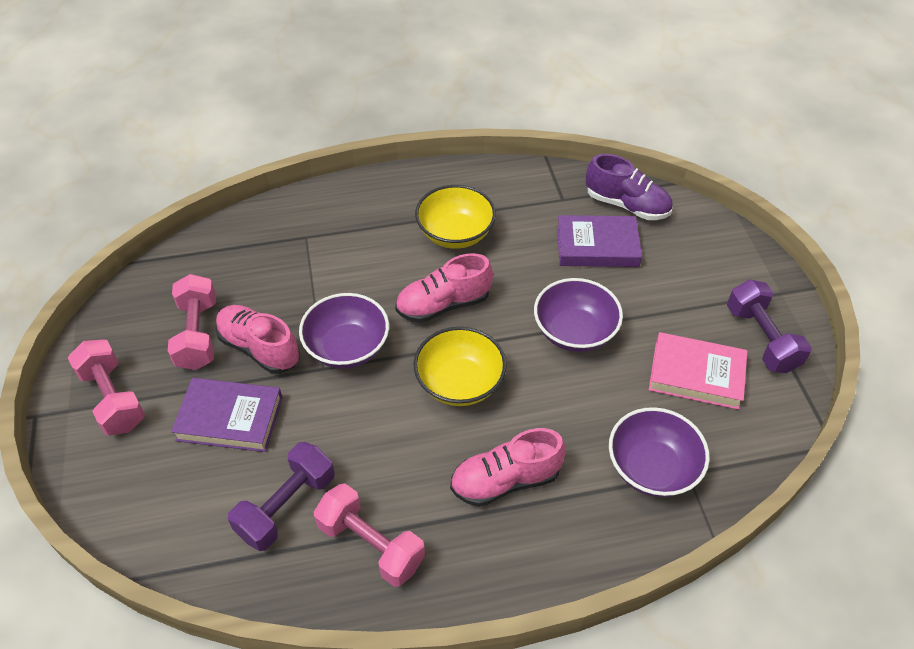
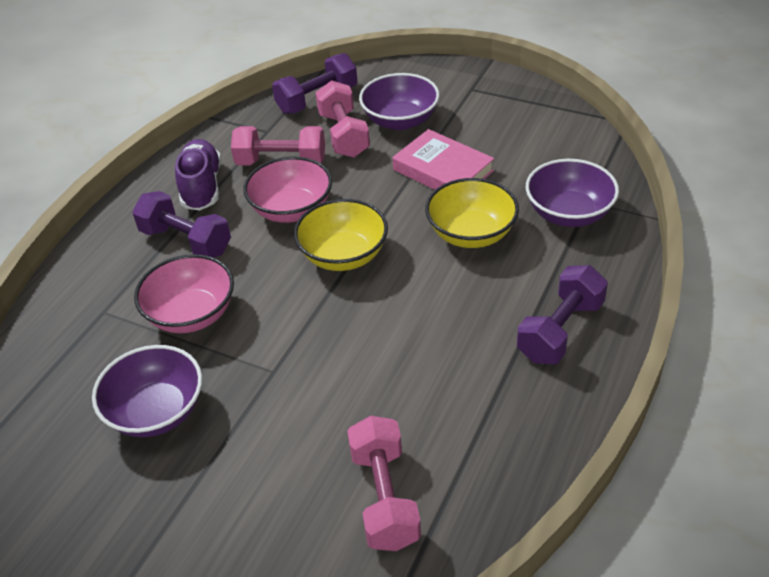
pink bowl: 0 -> 2
pink shoe: 3 -> 0
purple book: 2 -> 0
purple dumbbell: 2 -> 3

